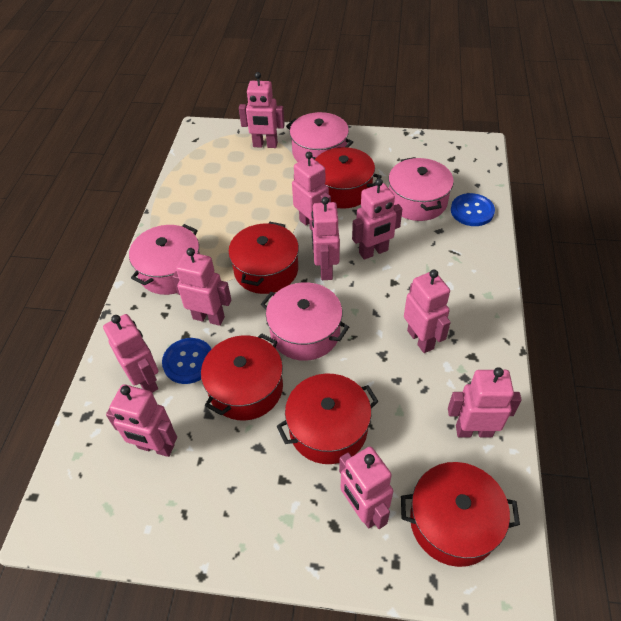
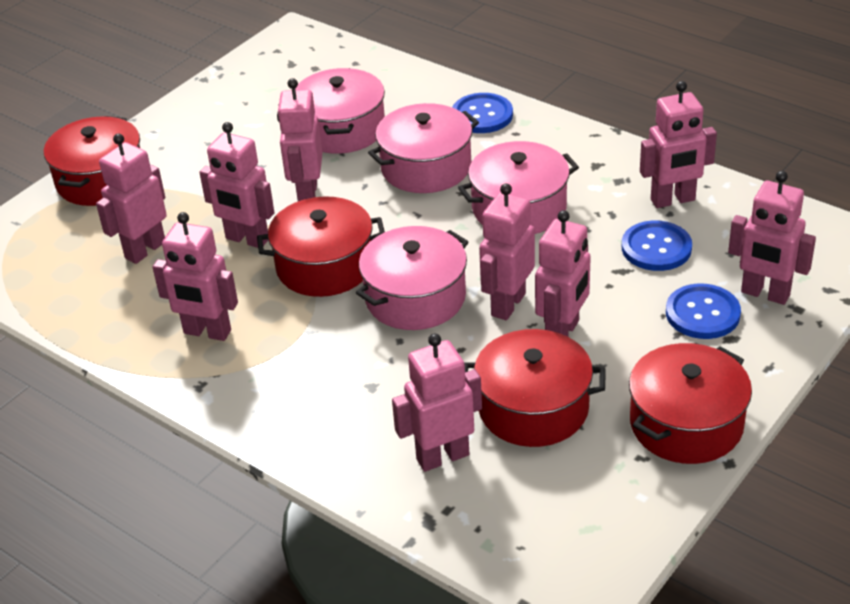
blue button: 2 -> 3
pink robot: 10 -> 9
red pot: 5 -> 4

